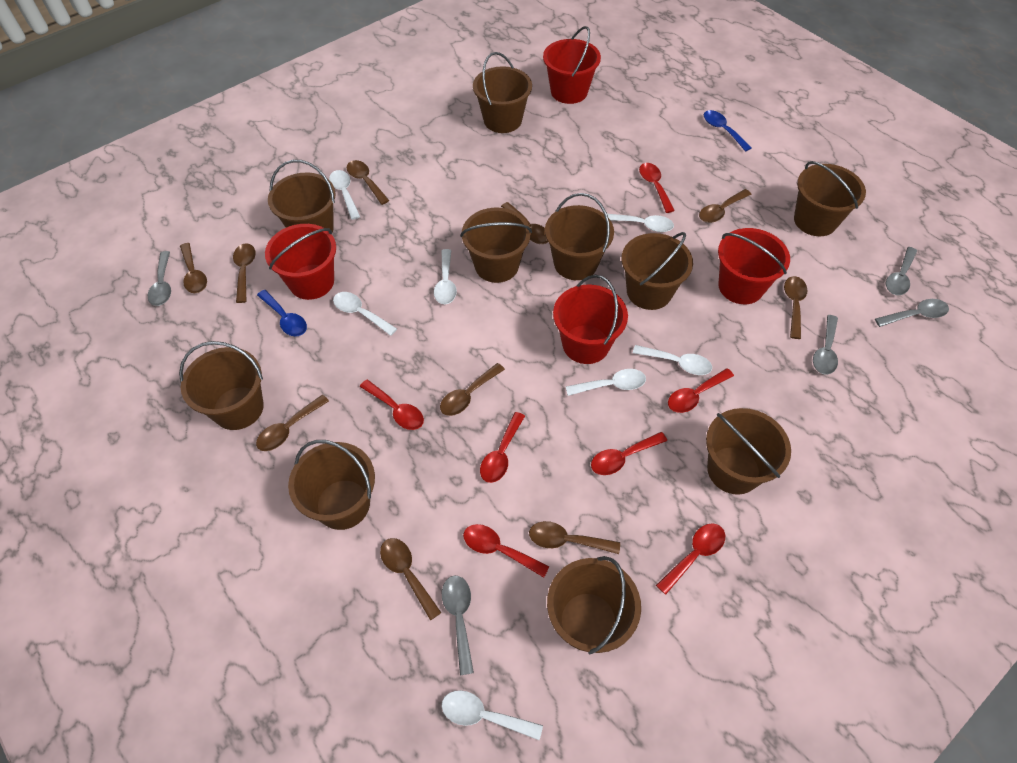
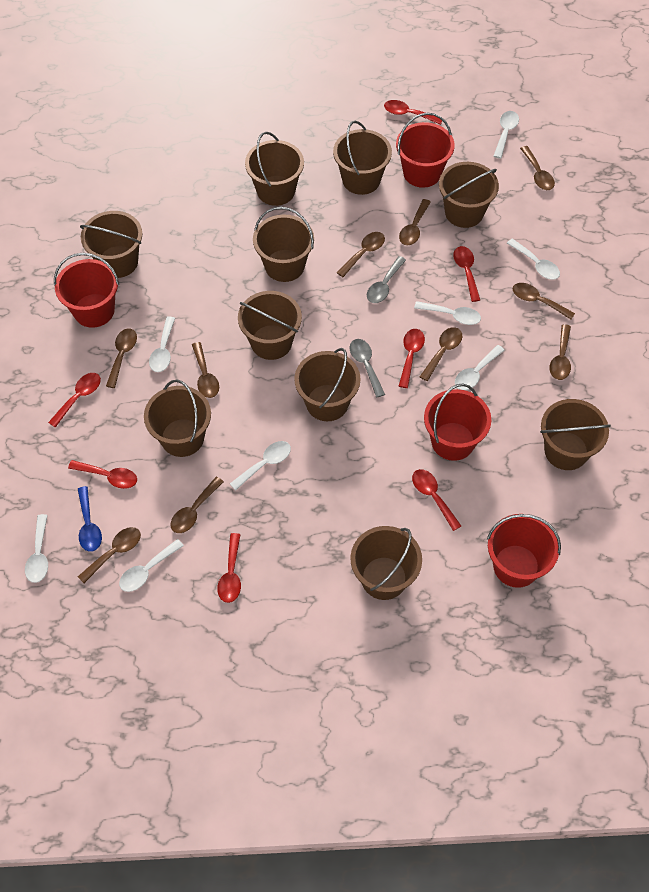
blue spoon: 2 -> 1
grey spoon: 5 -> 2
white spoon: 7 -> 8

